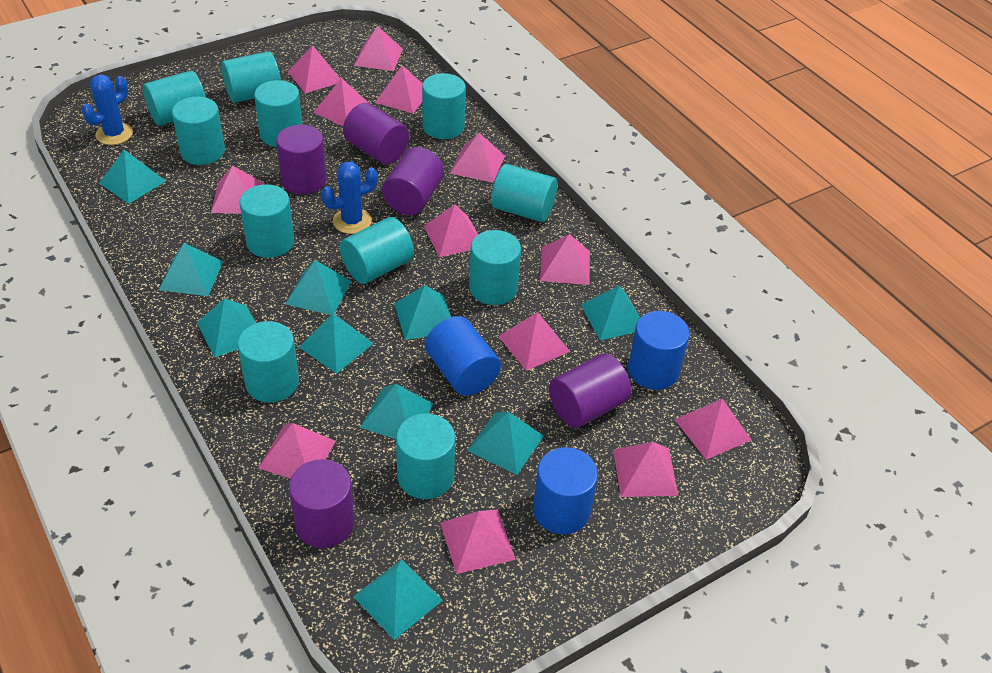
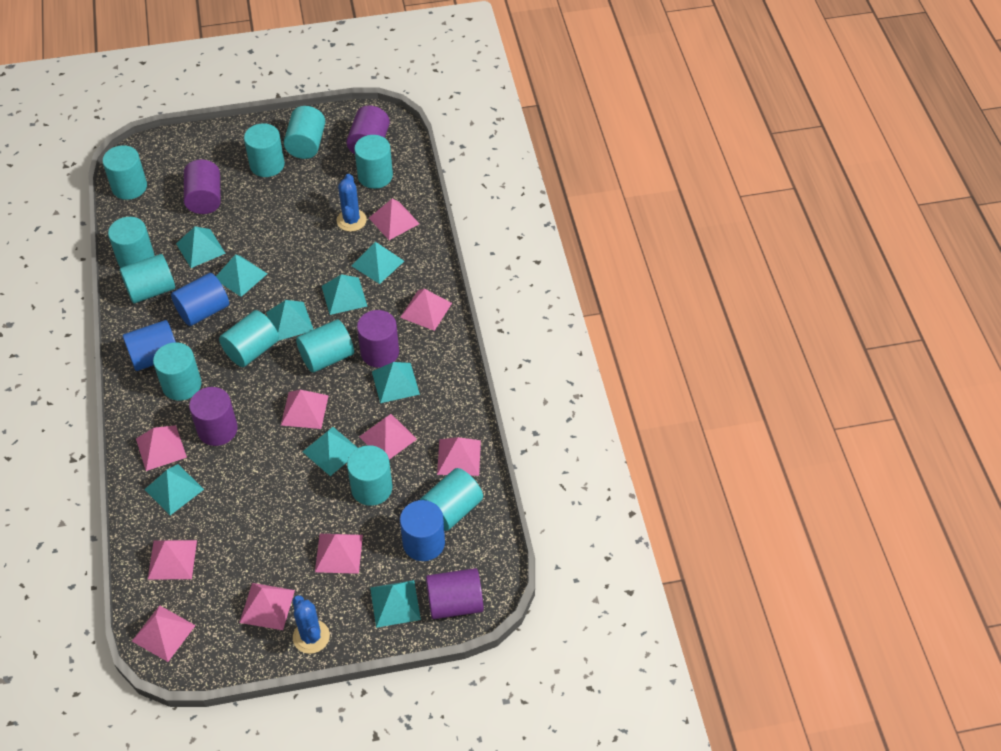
pink pyramid: 13 -> 10
turquoise pyramid: 10 -> 9

